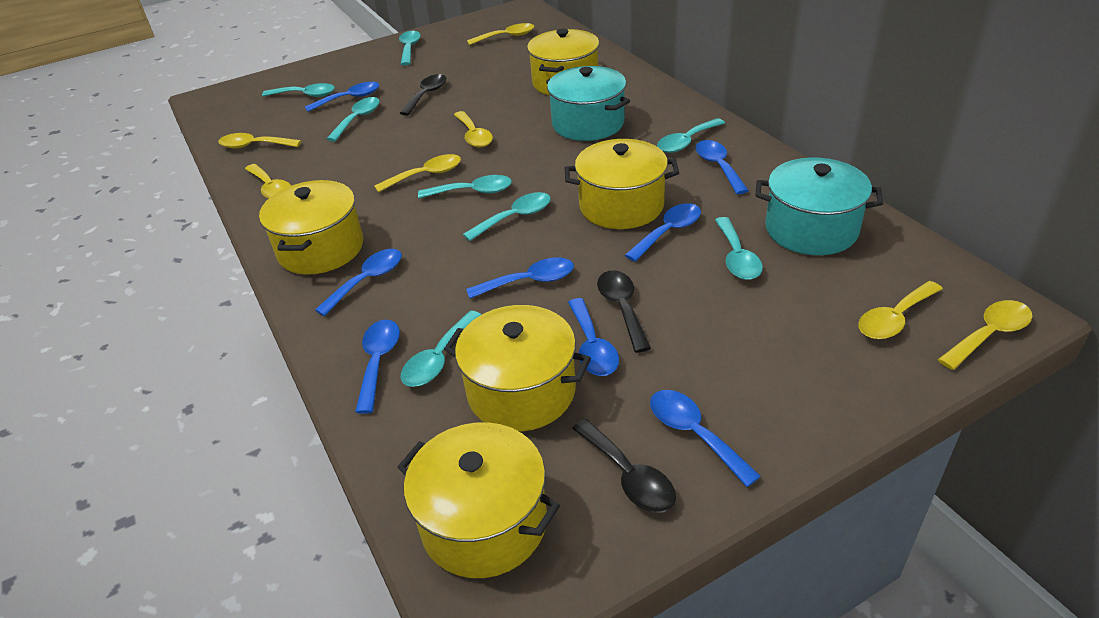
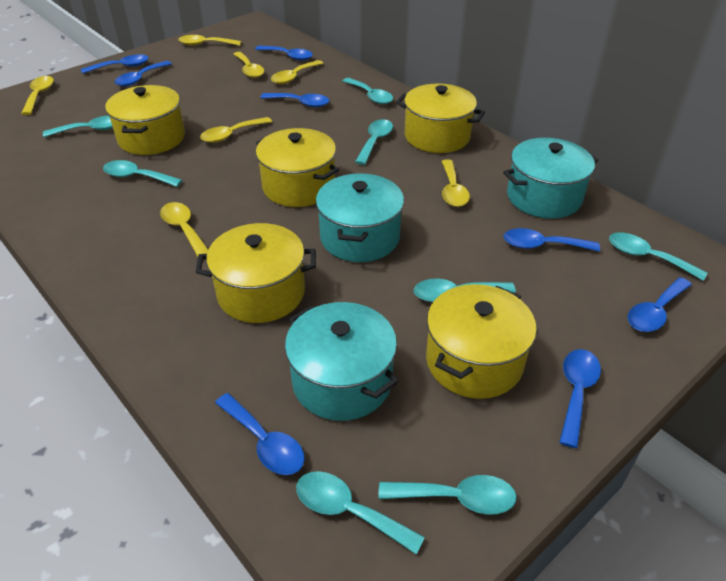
black spoon: 3 -> 0
turquoise pot: 2 -> 3

